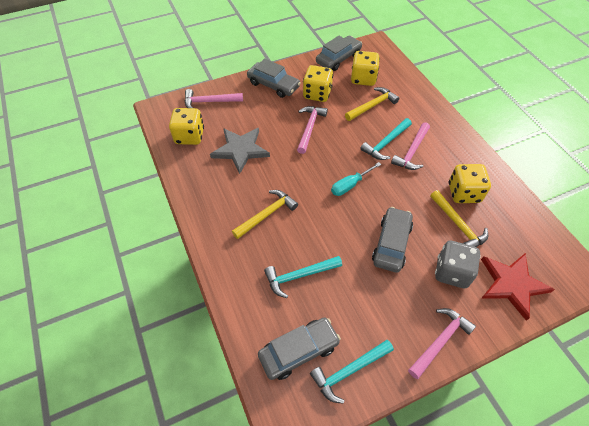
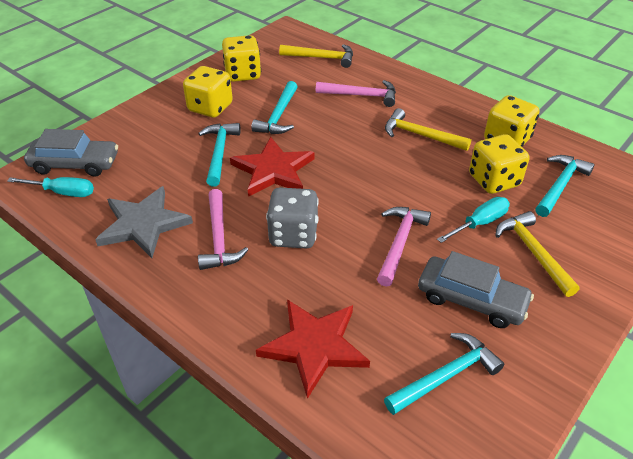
grey car: 4 -> 2
pink hammer: 4 -> 3
red star: 1 -> 2
turquoise hammer: 3 -> 4
turquoise screwdriver: 1 -> 2

